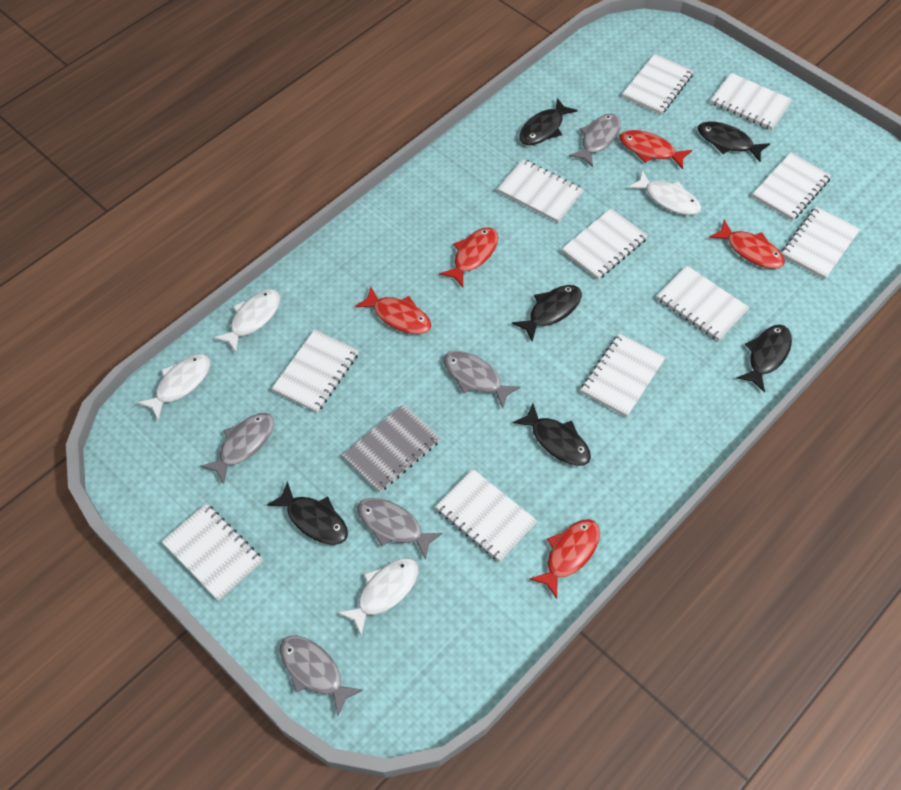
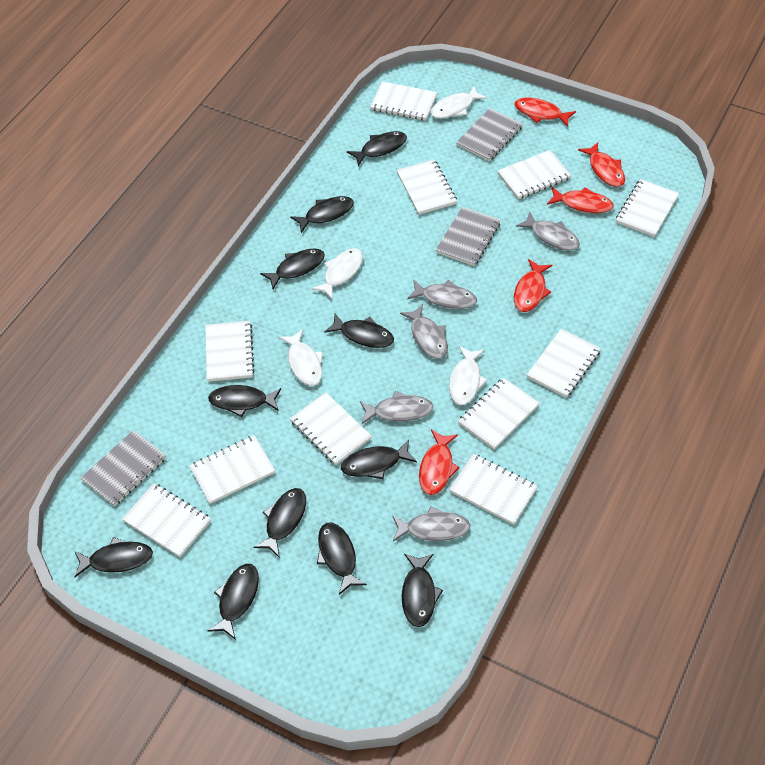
black fish: 6 -> 11
grey notebook: 1 -> 3

